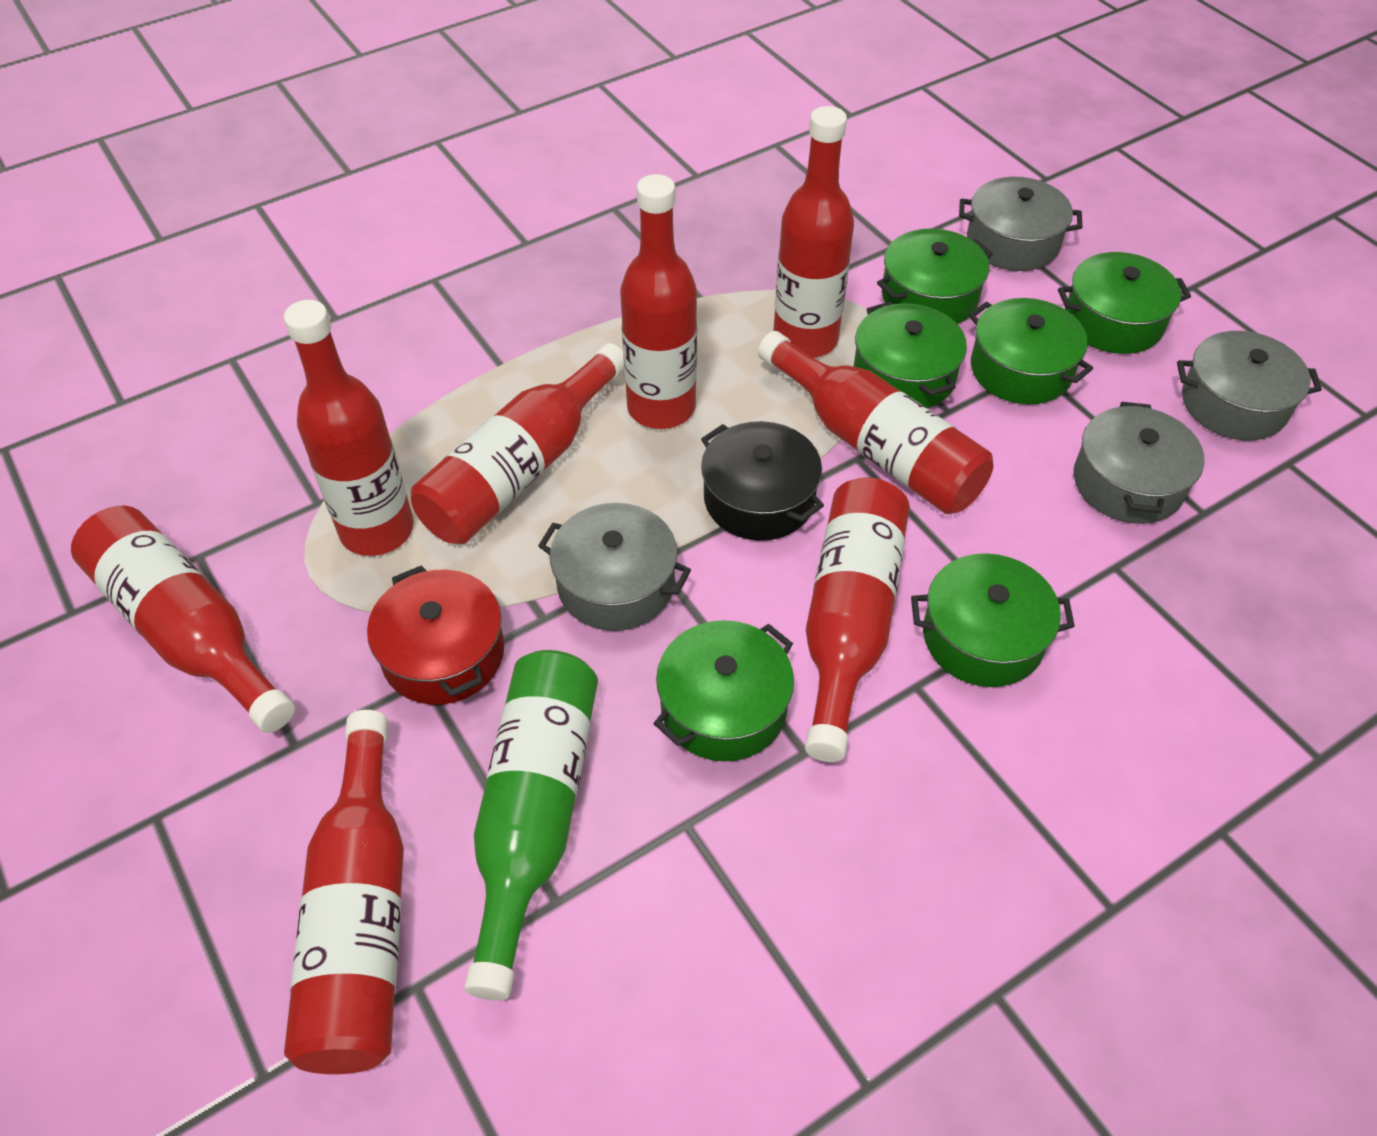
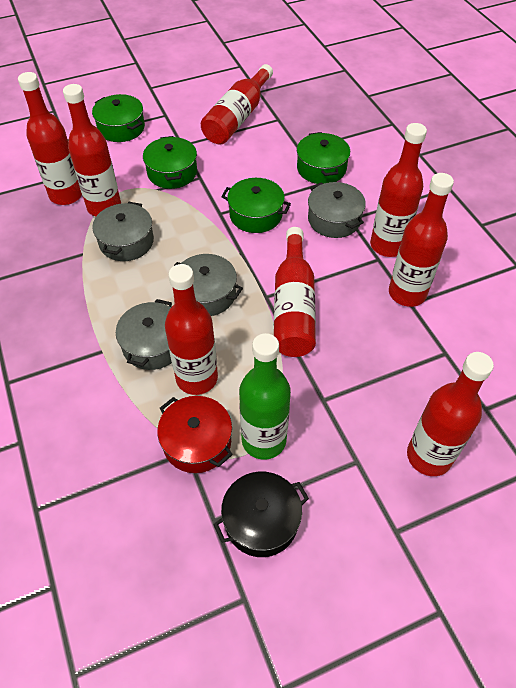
green pot: 6 -> 4

